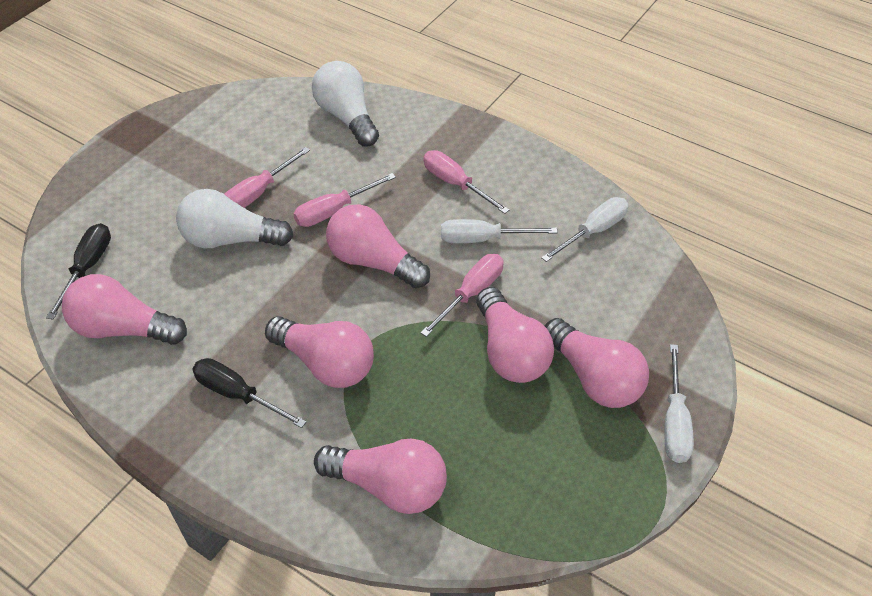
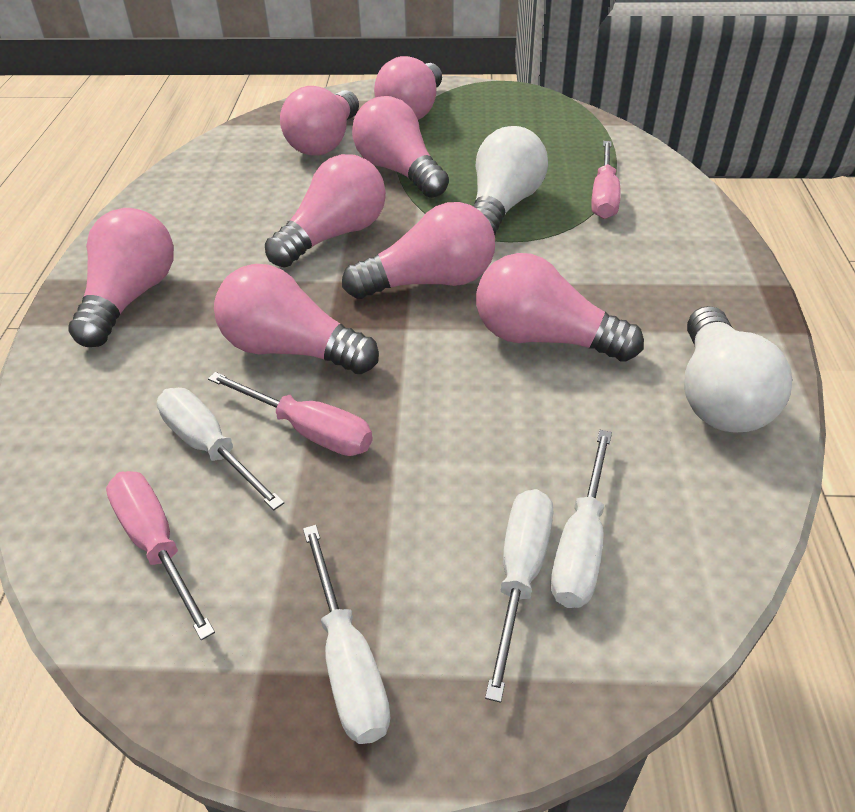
black screwdriver: 2 -> 0
pink light bulb: 6 -> 8
pink screwdriver: 4 -> 3
white screwdriver: 3 -> 4

